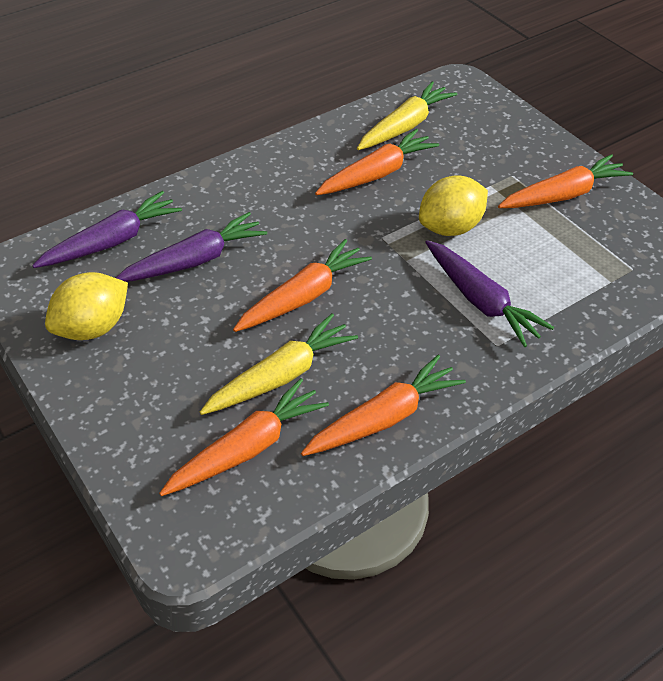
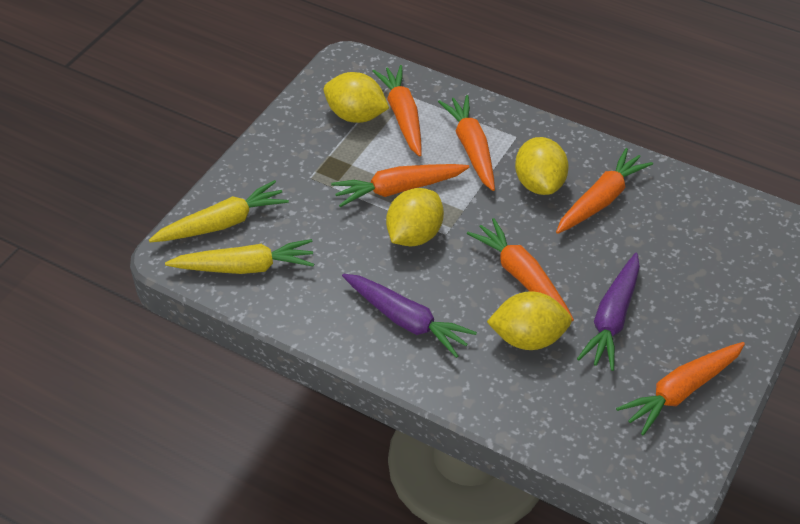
orange carrot: 5 -> 6
purple carrot: 3 -> 2
yellow lemon: 2 -> 4

